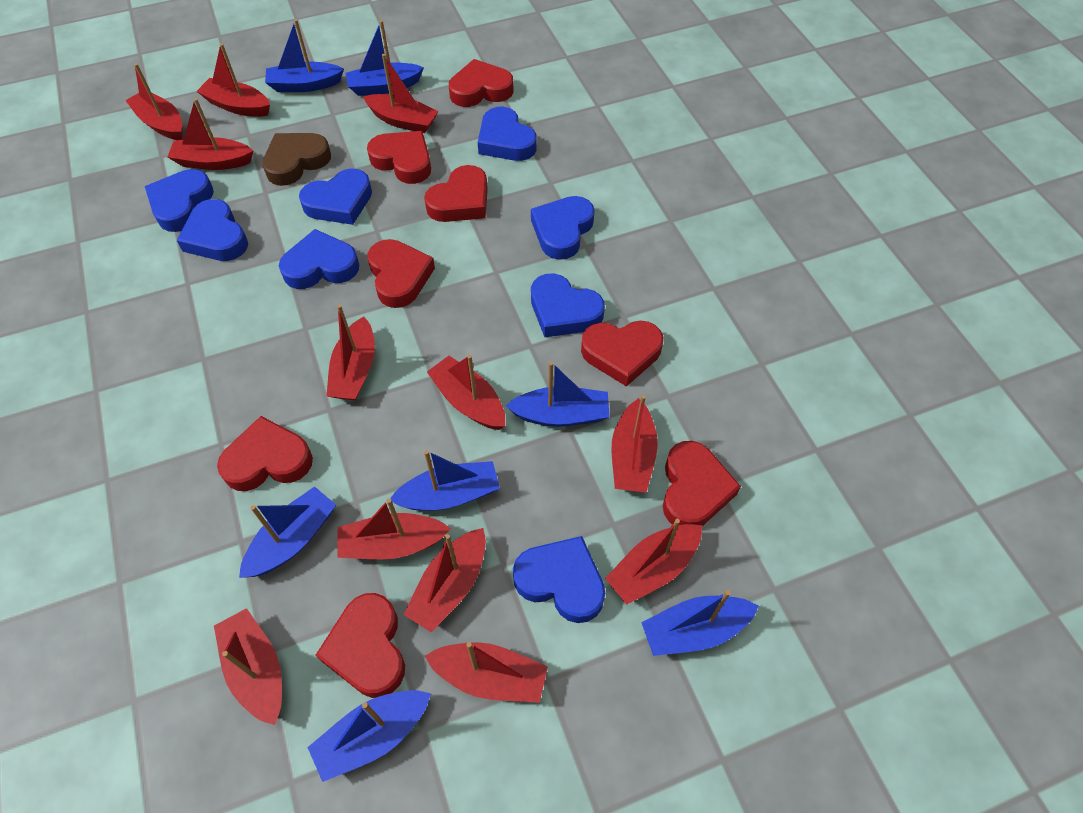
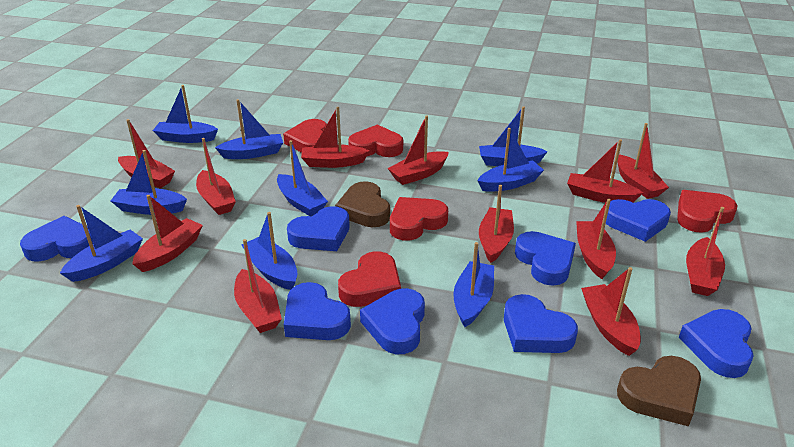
blue boat: 7 -> 9
brown heart: 1 -> 2
red heart: 8 -> 5

